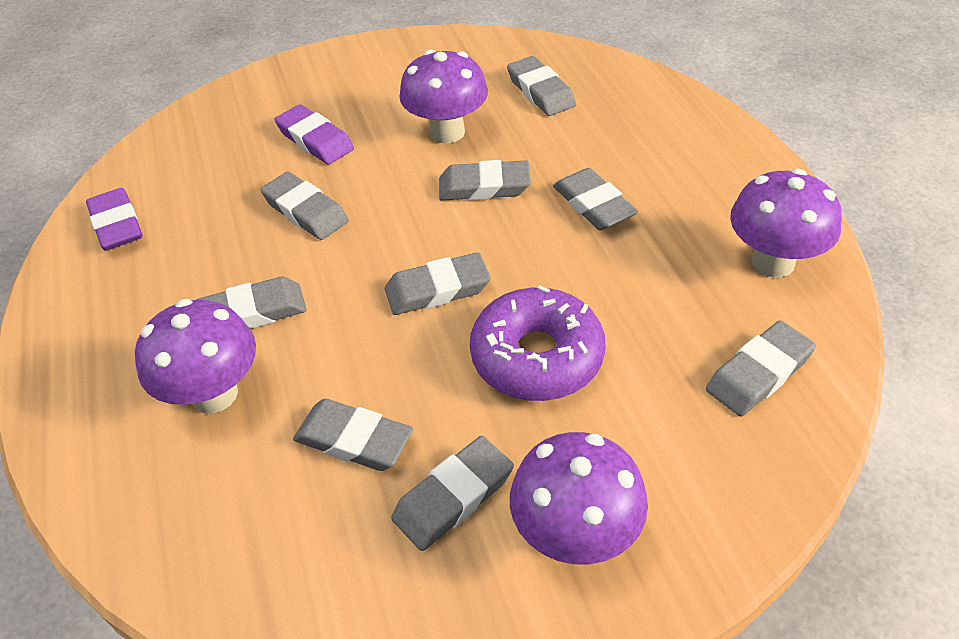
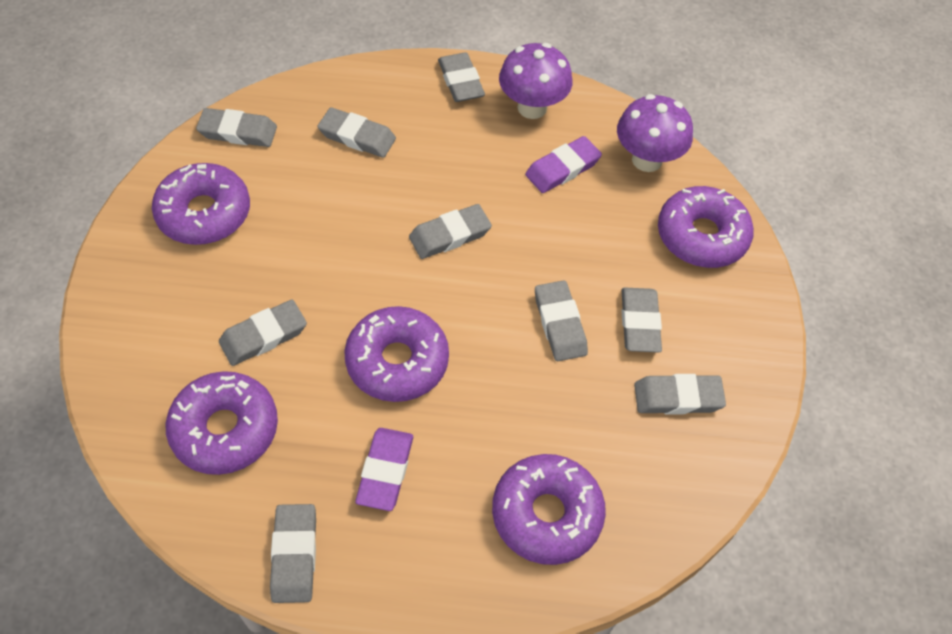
purple donut: 1 -> 5
purple mushroom: 4 -> 2

